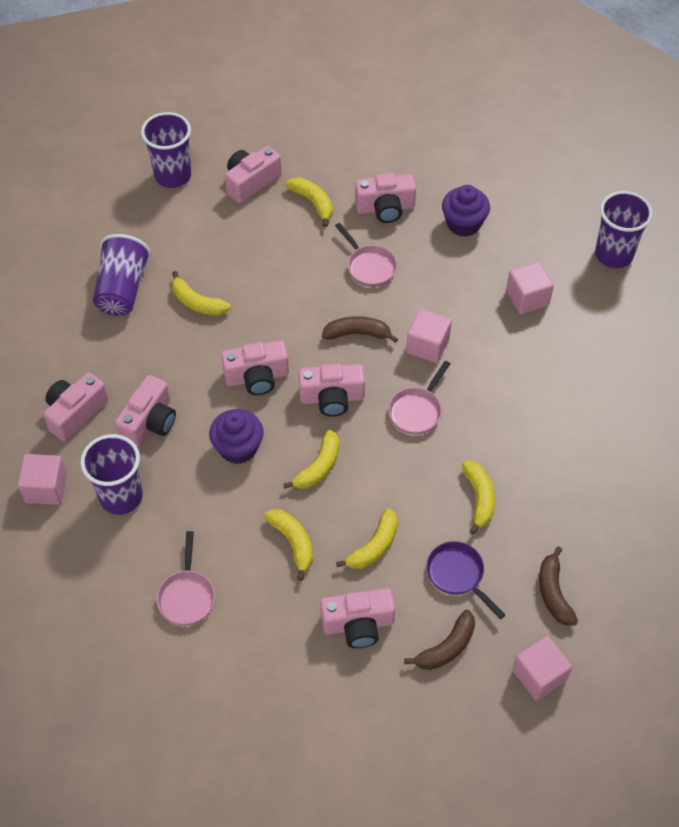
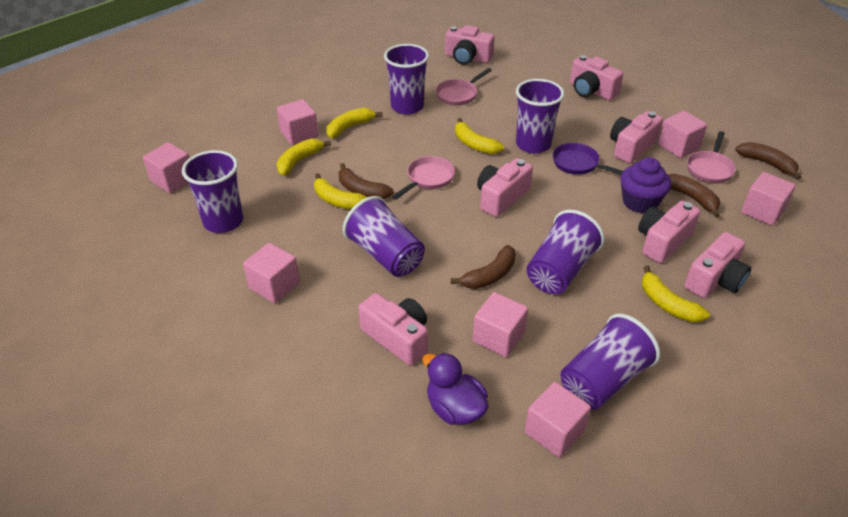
brown banana: 3 -> 4
pink cube: 4 -> 7
purple cup: 4 -> 6
purple cupcake: 2 -> 1
purple duck: 0 -> 1
yellow banana: 6 -> 5

